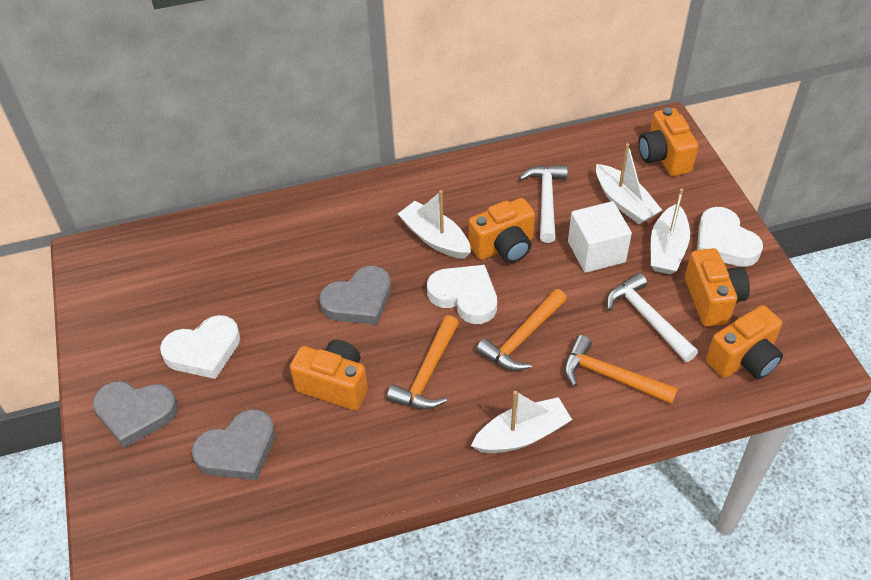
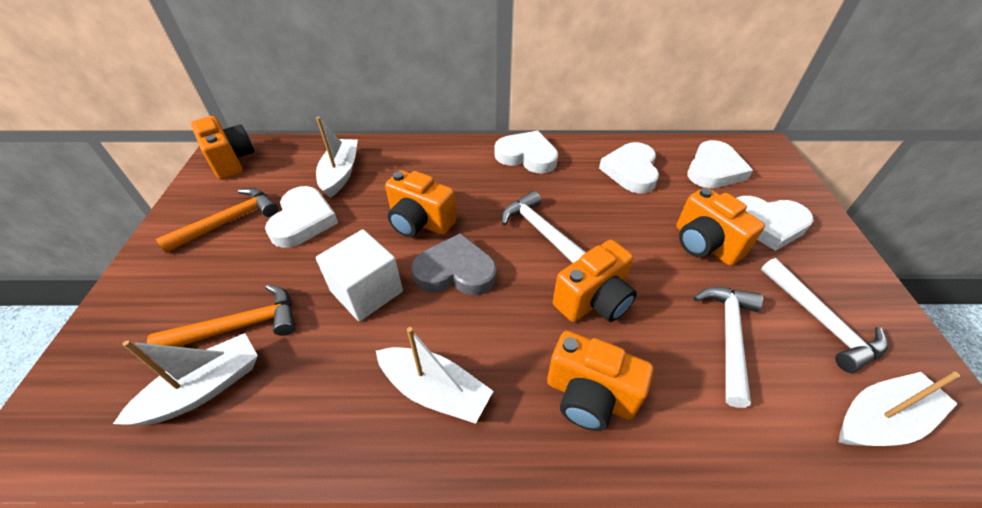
grey heart: 3 -> 1
orange hammer: 3 -> 2
white hammer: 2 -> 3
white heart: 3 -> 5

